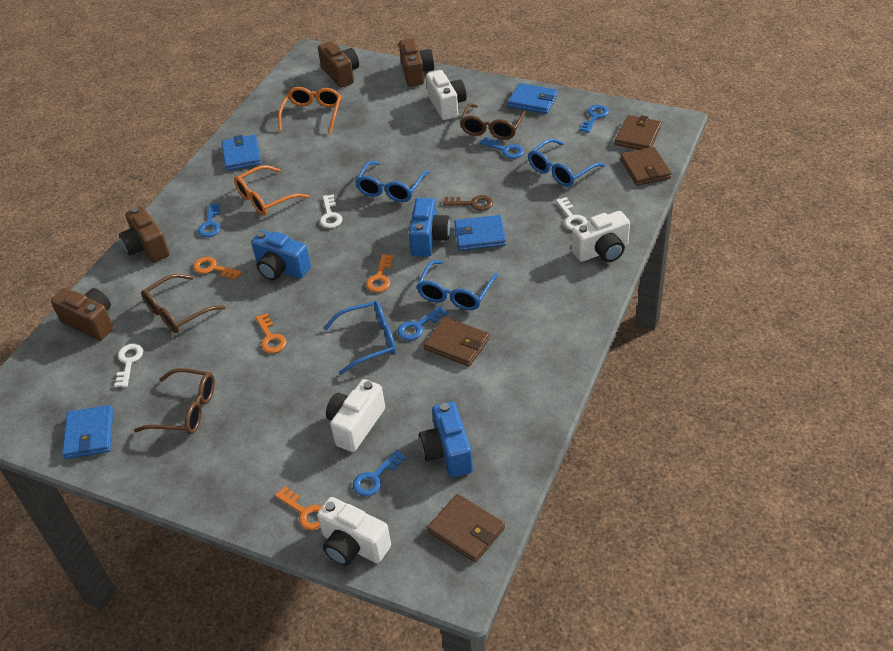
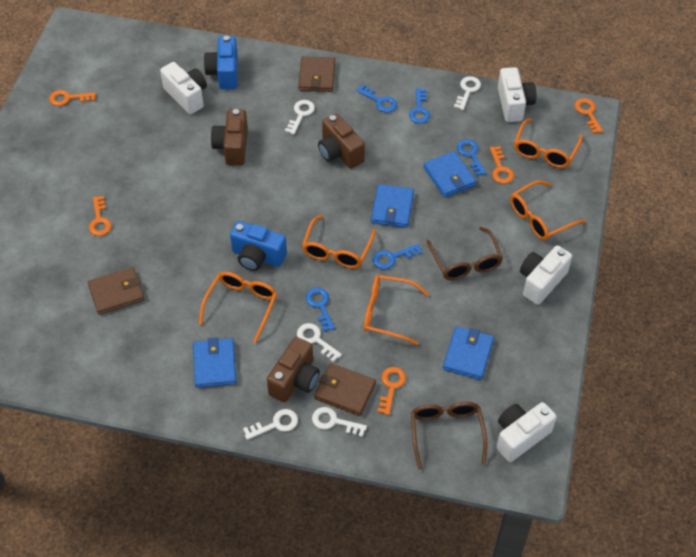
blue camera: 3 -> 2
blue glasses: 4 -> 0
brown camera: 4 -> 3
brown glasses: 3 -> 2
brown key: 1 -> 0
brown wallet: 4 -> 3
orange glasses: 2 -> 5
orange key: 4 -> 5
white key: 3 -> 5

